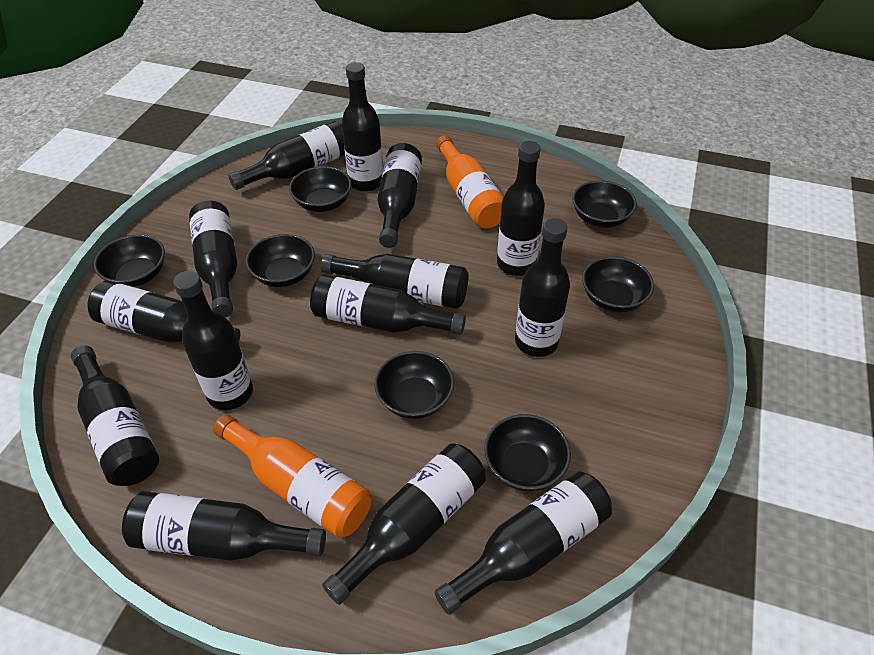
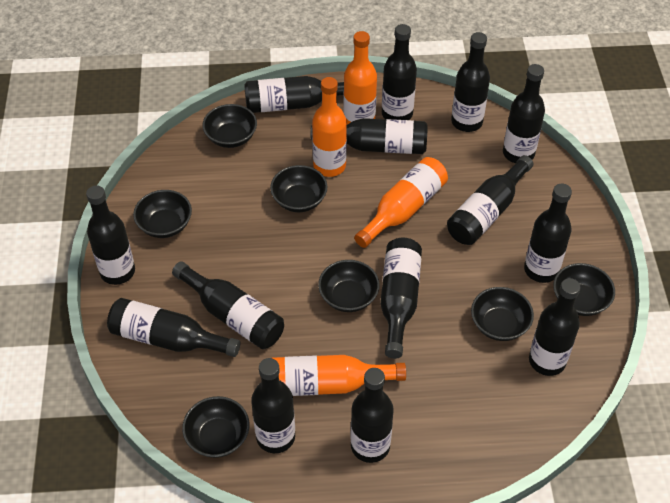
orange bottle: 2 -> 4

